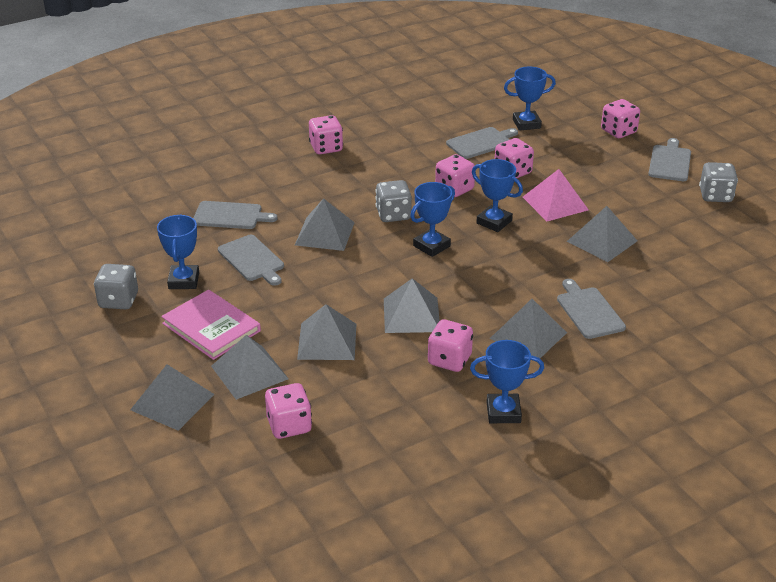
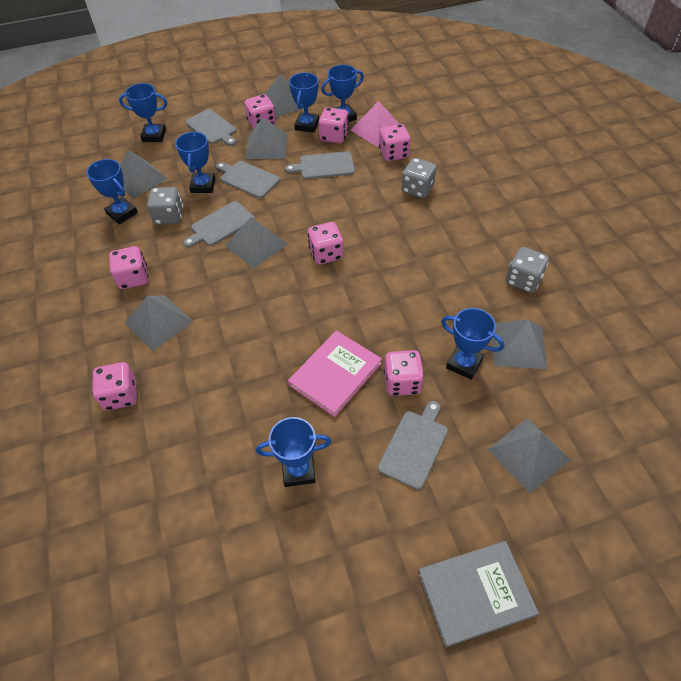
blue trophy: 5 -> 7
grey book: 0 -> 1
pink dice: 6 -> 7

